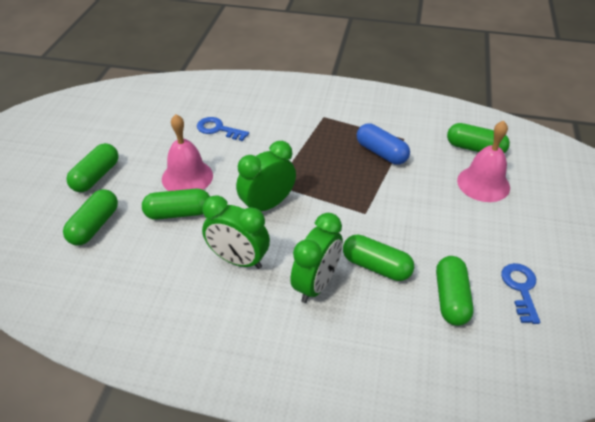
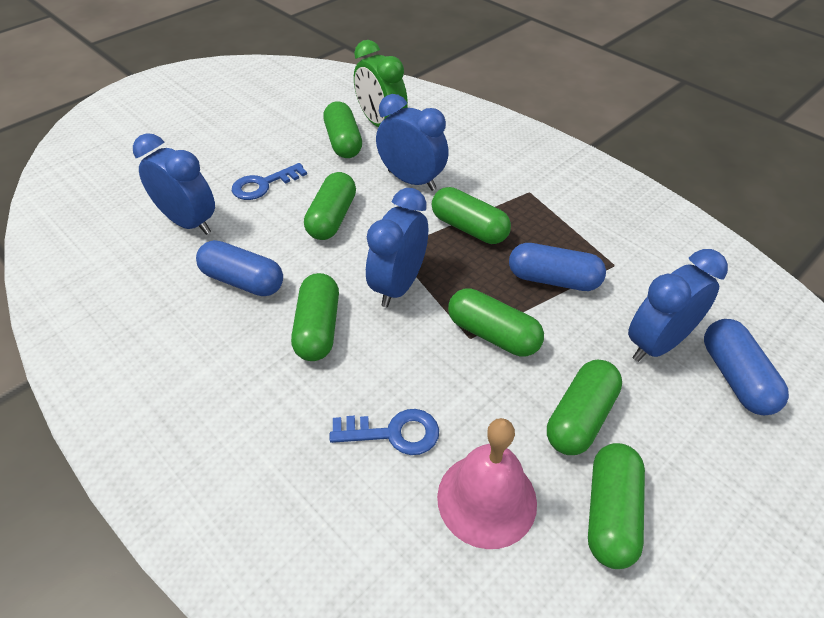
blue capsule: 1 -> 3
blue clock: 0 -> 4
green capsule: 6 -> 7
green clock: 3 -> 1
pink bell: 2 -> 1

